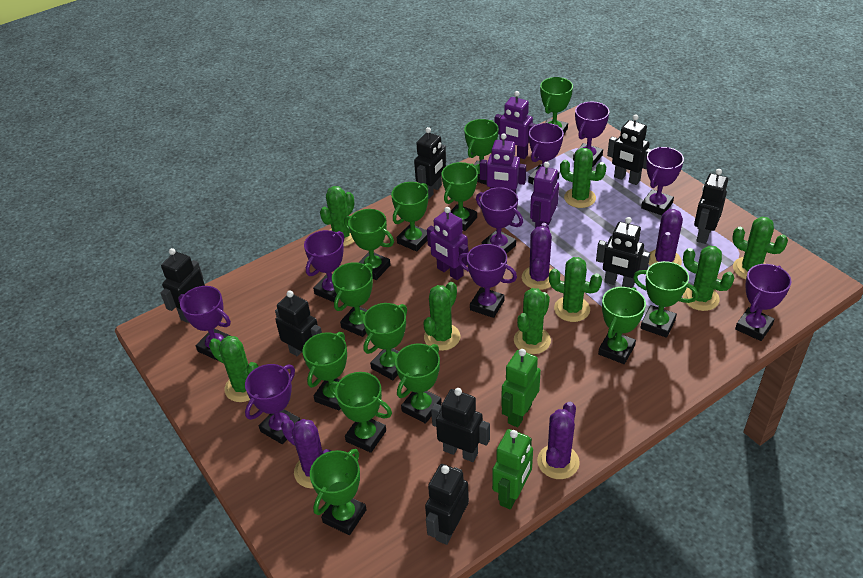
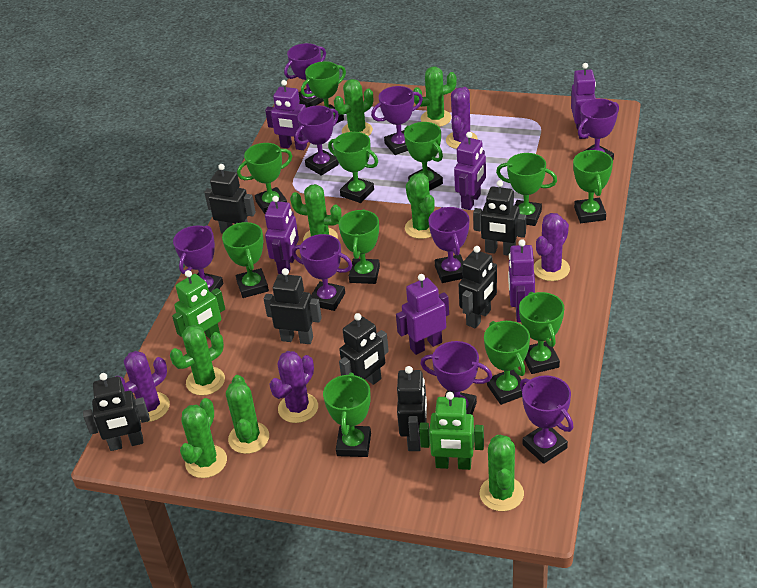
black robot: 8 -> 7
green trophy: 13 -> 11
purple robot: 4 -> 6

